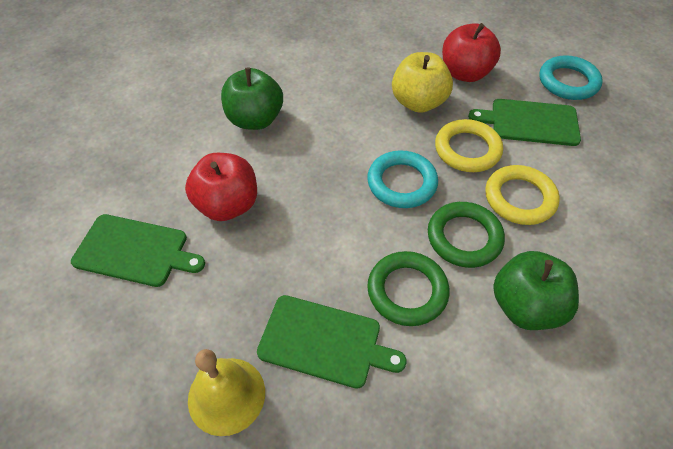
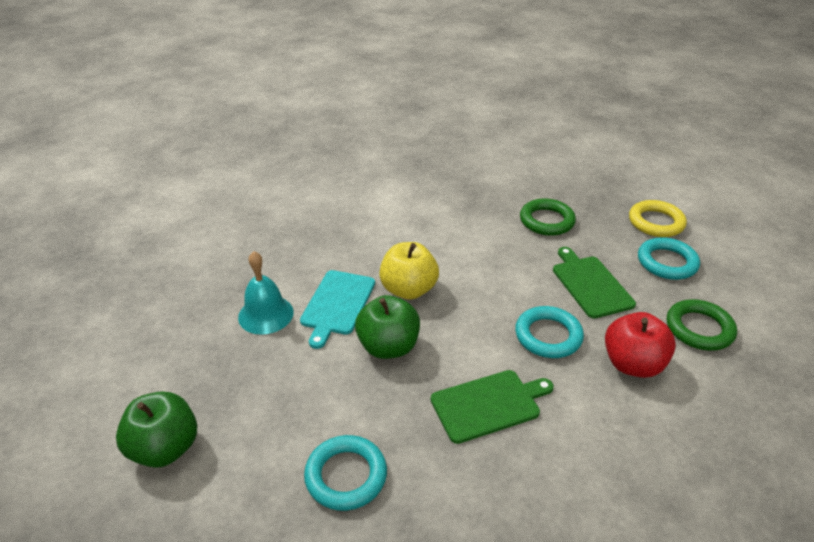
green cutting board: 3 -> 2
red apple: 2 -> 1
turquoise bell: 0 -> 1
turquoise cutting board: 0 -> 1
turquoise ring: 2 -> 3
yellow bell: 1 -> 0
yellow ring: 2 -> 1

